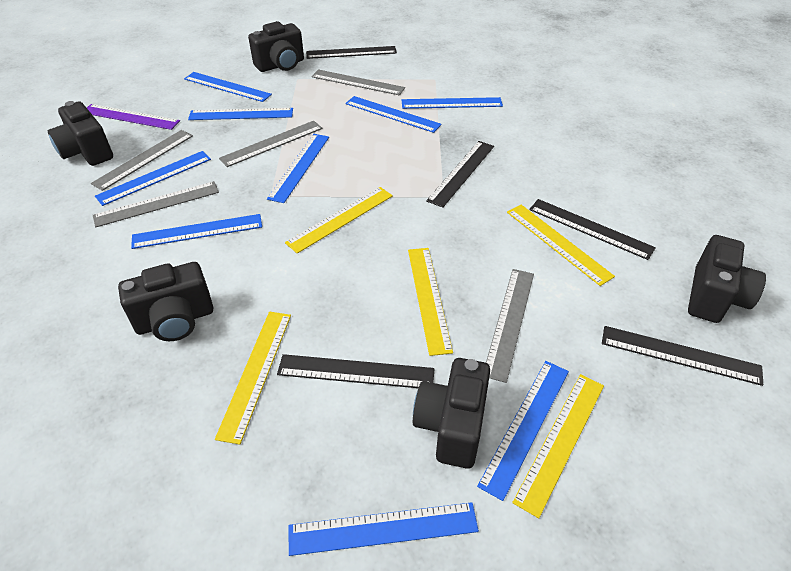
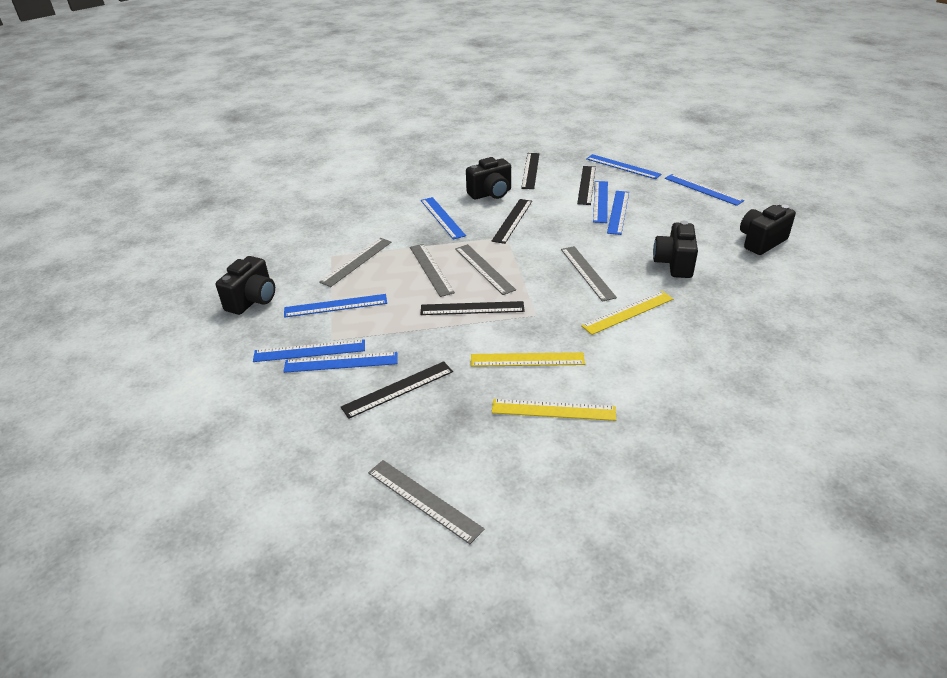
black camera: 5 -> 4
blue ruler: 9 -> 8
purple ruler: 1 -> 0
yellow ruler: 5 -> 3

